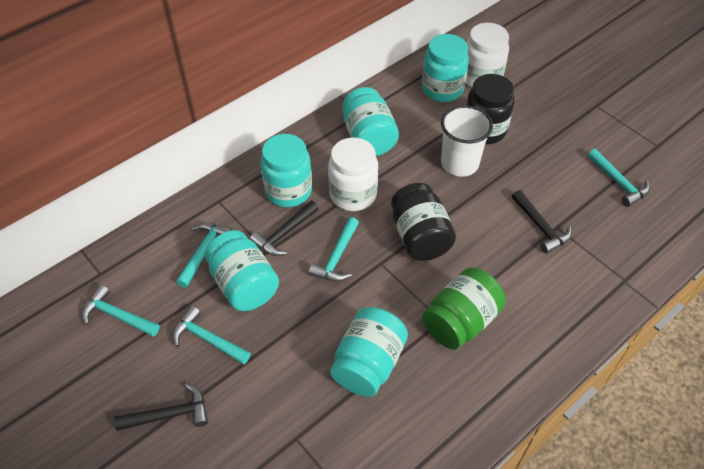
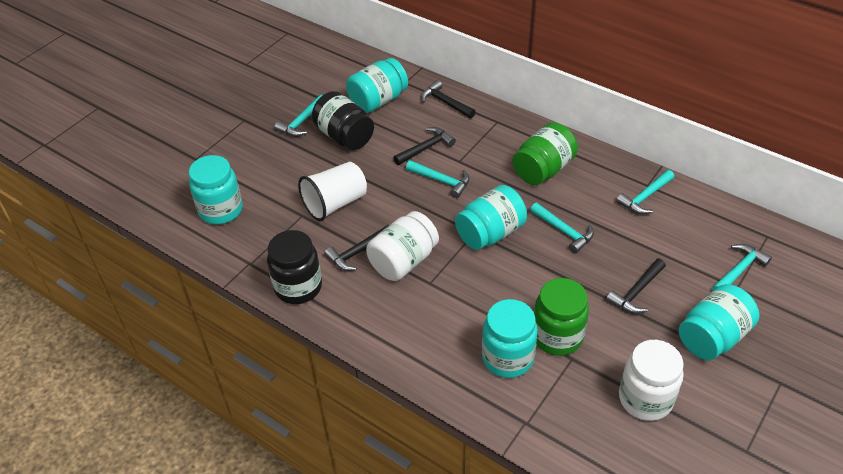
black hammer: 3 -> 4
green jar: 1 -> 2

